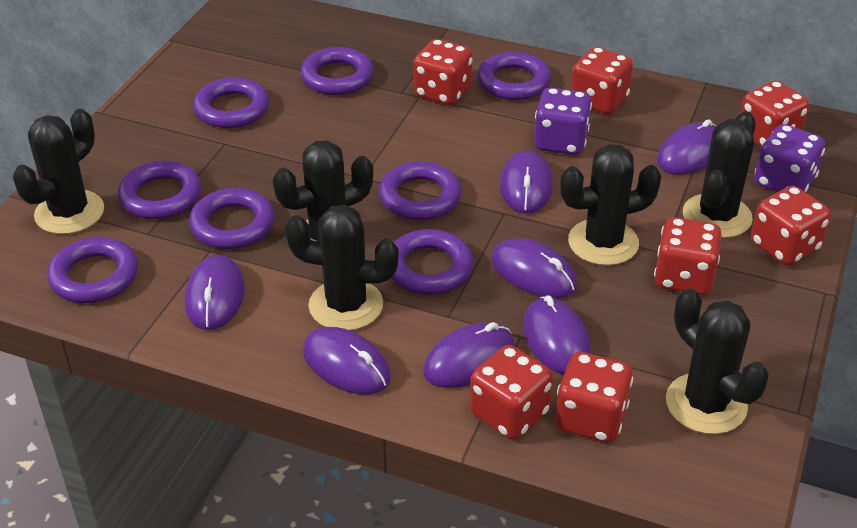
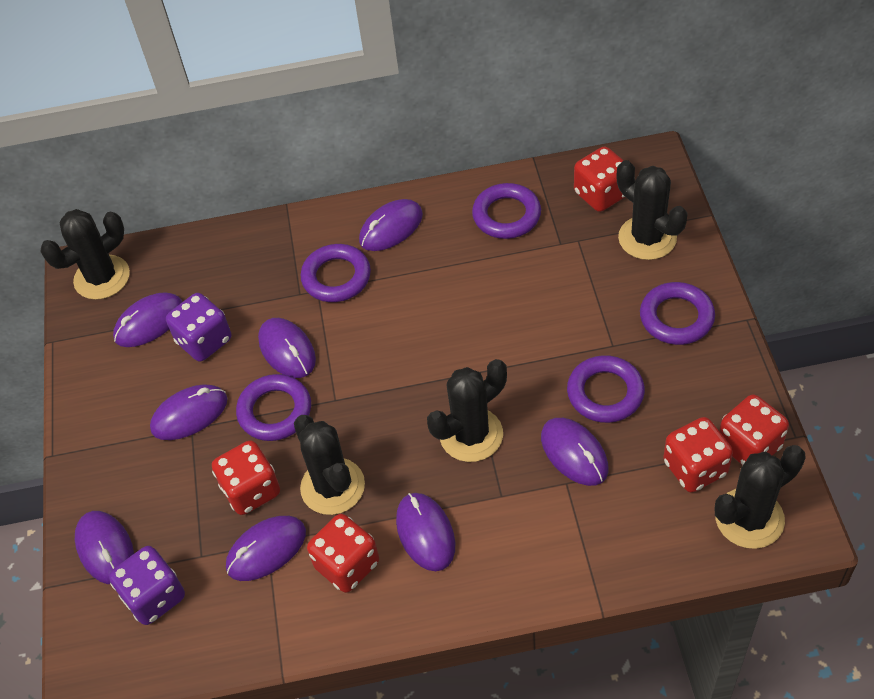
black cactus: 6 -> 5
purple mouse: 7 -> 8
purple ring: 8 -> 5
red dice: 7 -> 5

